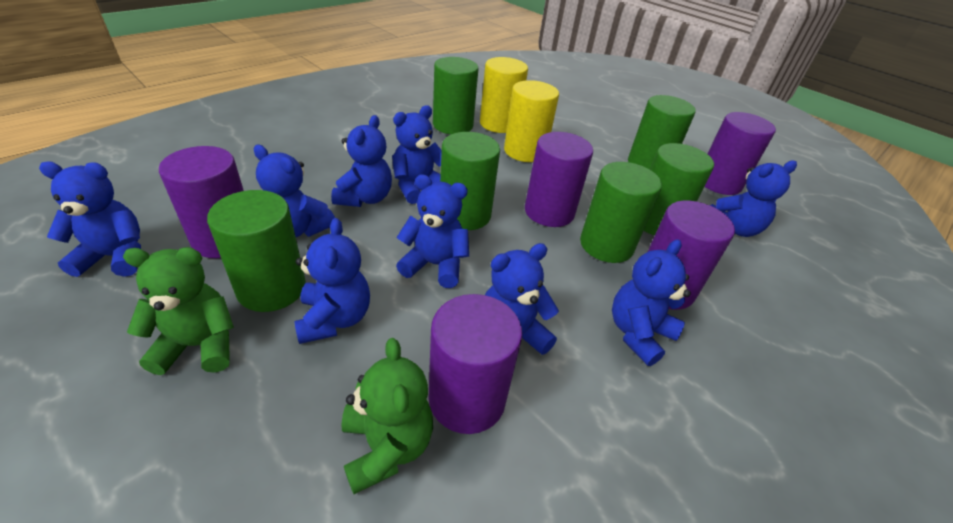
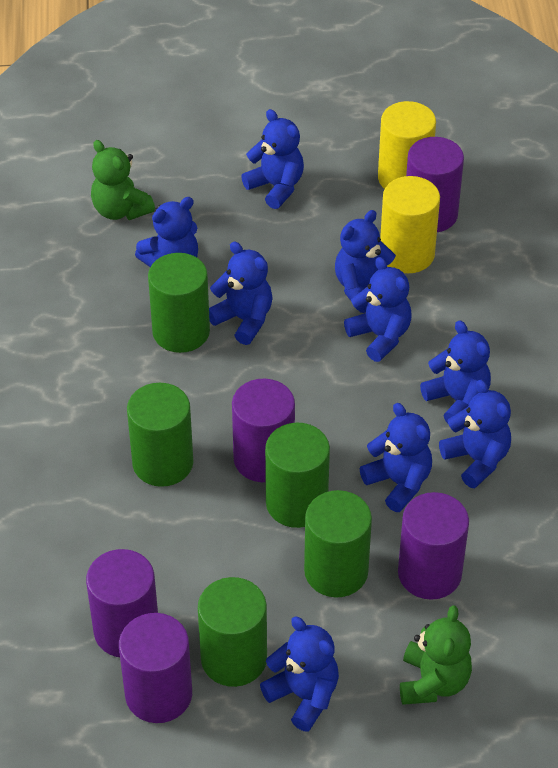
green cylinder: 6 -> 5

